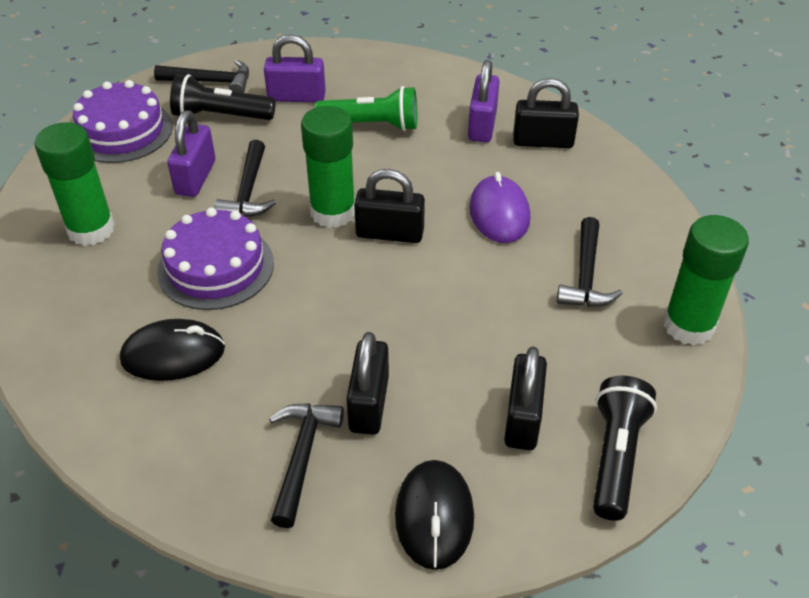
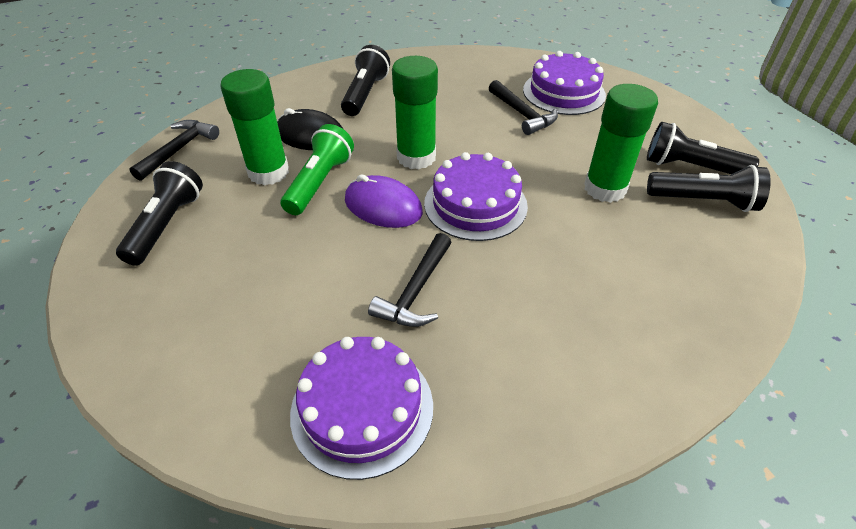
black flashlight: 2 -> 4
black hammer: 4 -> 3
black mouse: 2 -> 1
black padlock: 4 -> 0
purple cake: 2 -> 3
purple padlock: 3 -> 0

